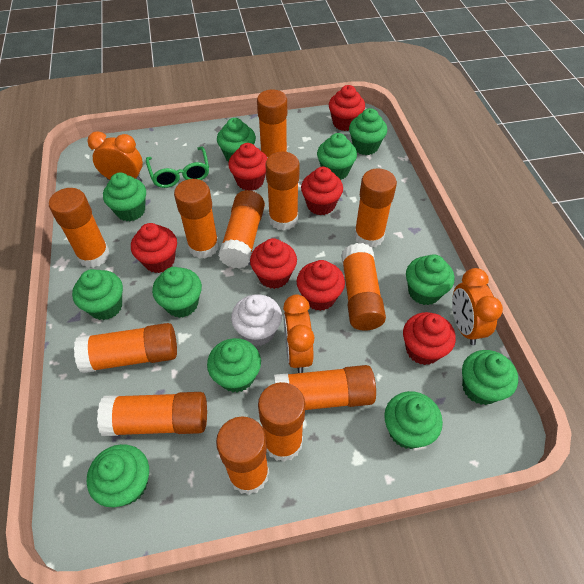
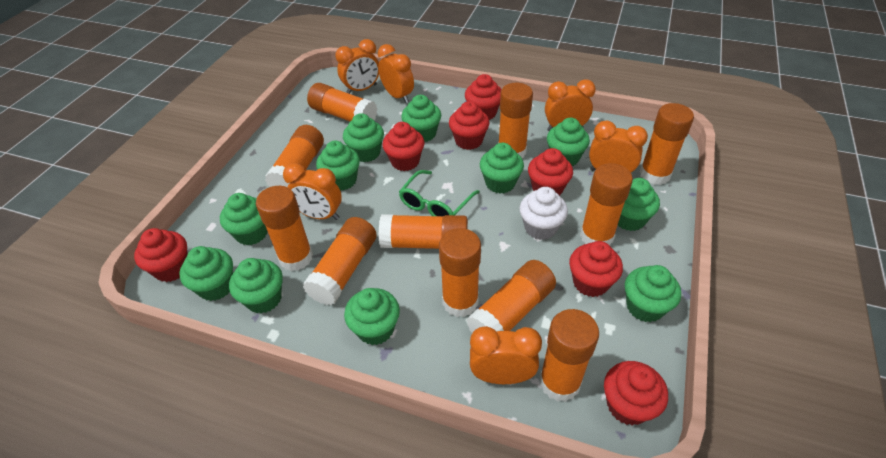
orange clock: 3 -> 6
orange glue stick: 12 -> 11

